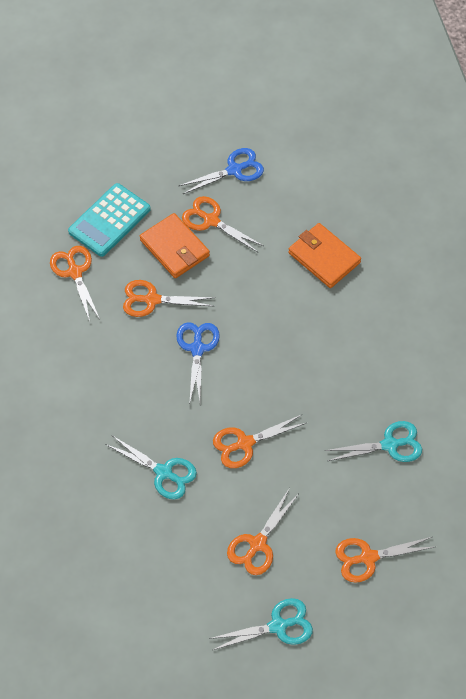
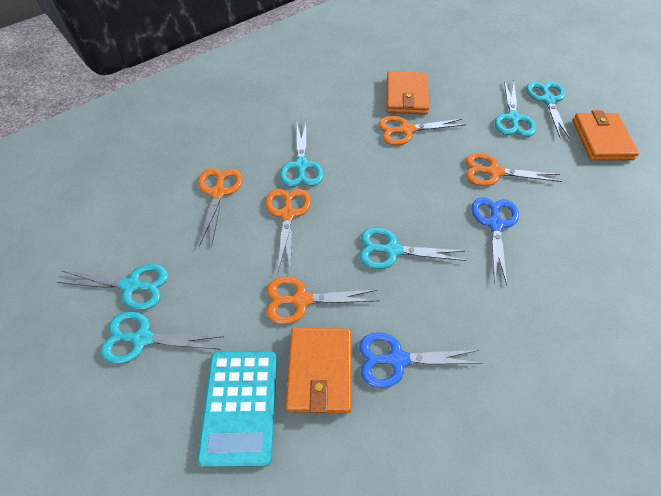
orange scissors: 6 -> 5
orange wallet: 2 -> 3
turquoise scissors: 3 -> 6

